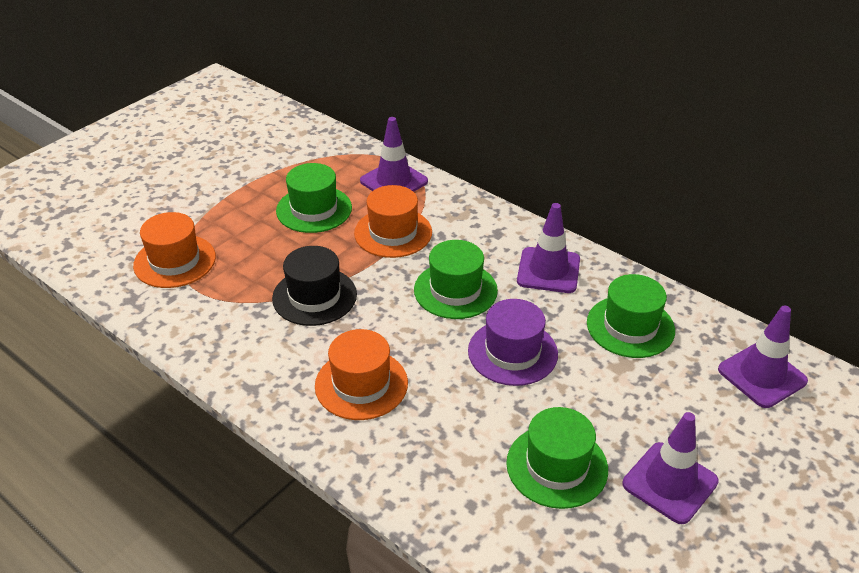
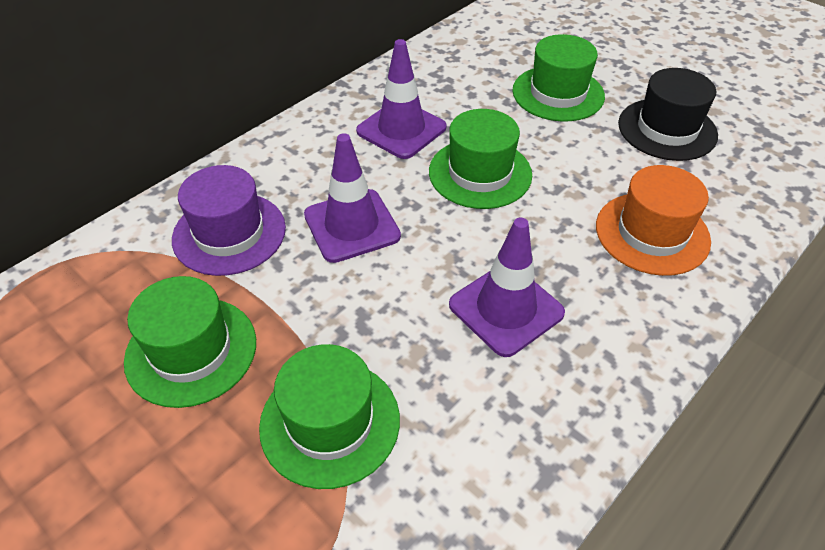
orange hat: 3 -> 1
purple traffic cone: 4 -> 3

